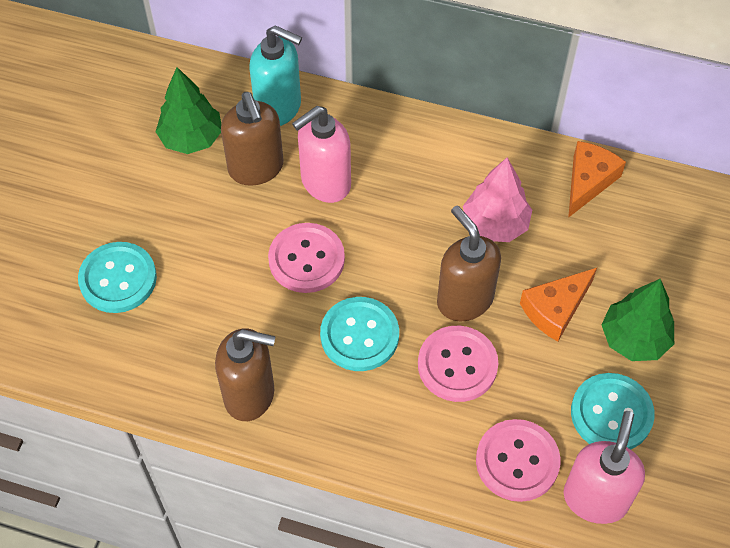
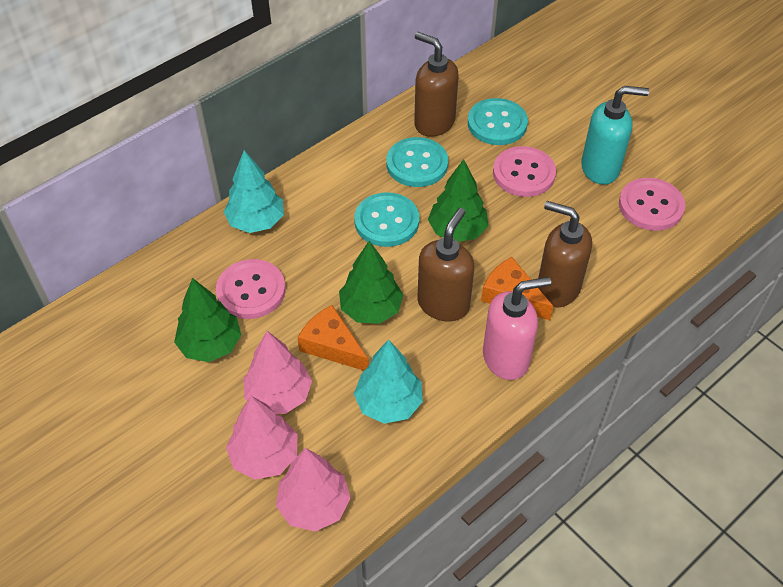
green tree: 2 -> 3
pink soap dispenser: 2 -> 1
pink tree: 1 -> 3
turquoise tree: 0 -> 2

